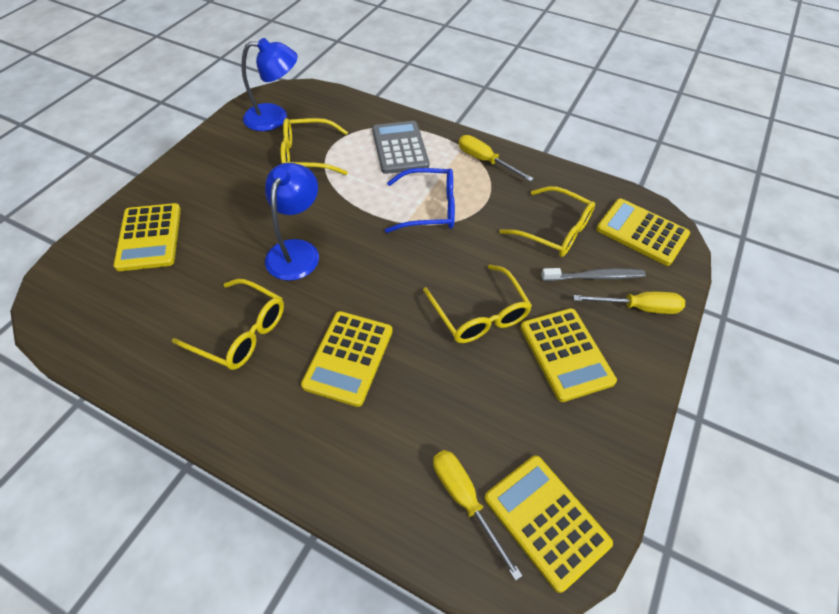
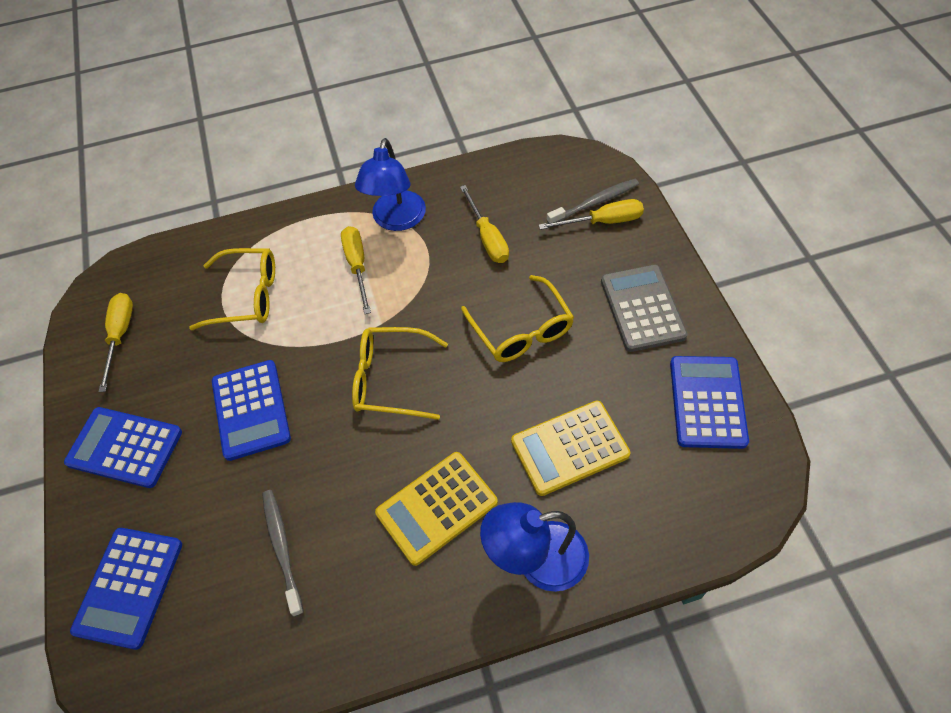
blue calculator: 0 -> 4
blue glasses: 1 -> 0
grey toothbrush: 1 -> 2
yellow calculator: 5 -> 2
yellow glasses: 4 -> 3
yellow screwdriver: 3 -> 4

